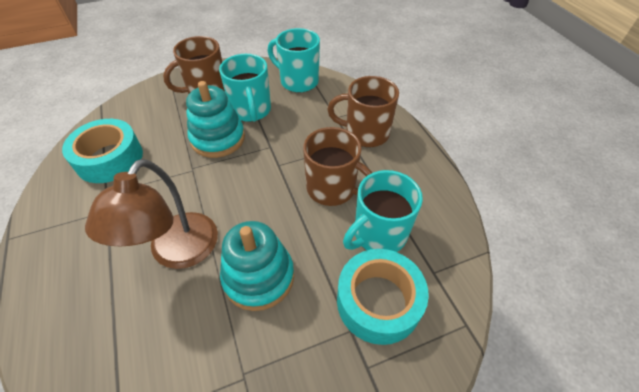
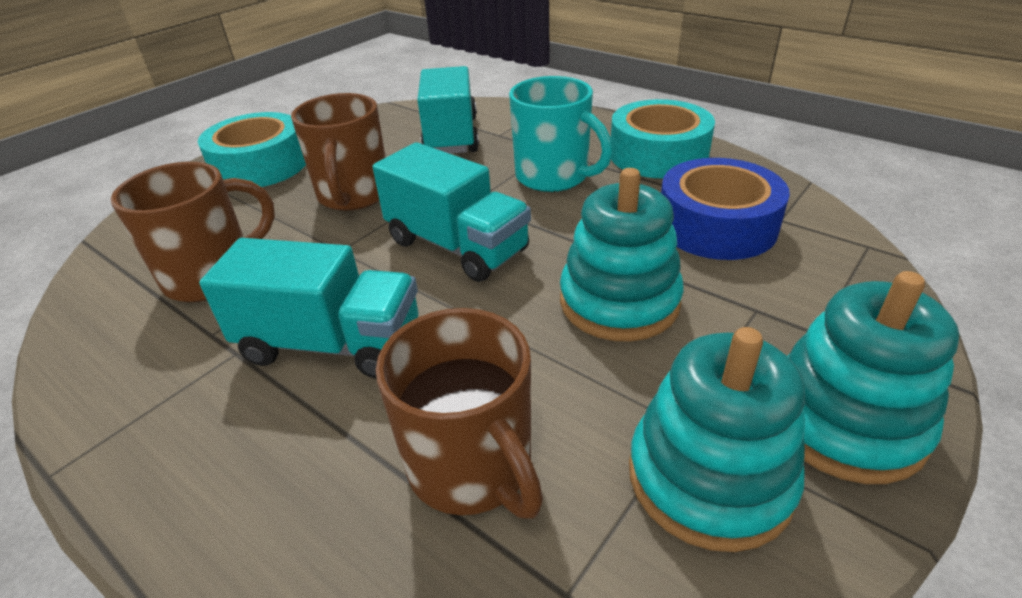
blue tape: 0 -> 1
brown lamp: 1 -> 0
turquoise mug: 3 -> 1
turquoise stacking toy: 2 -> 3
turquoise truck: 0 -> 3

